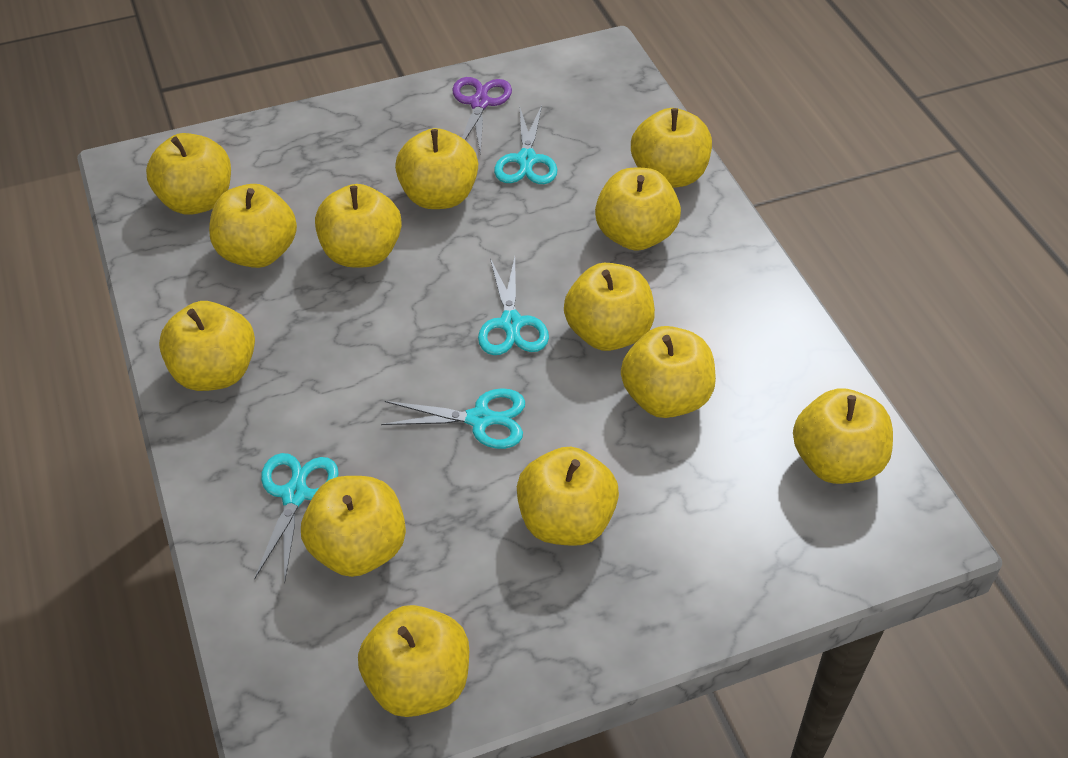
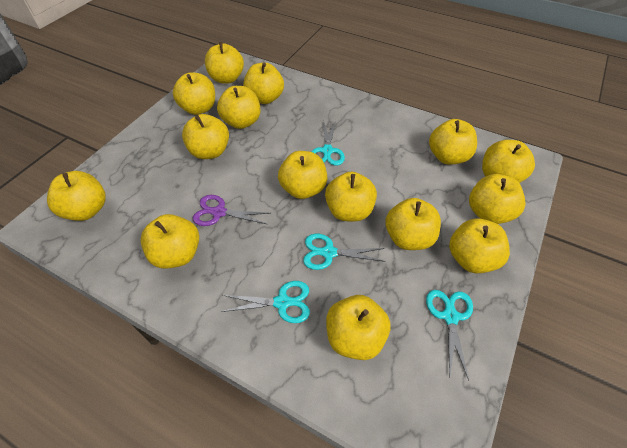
yellow apple: 13 -> 15

